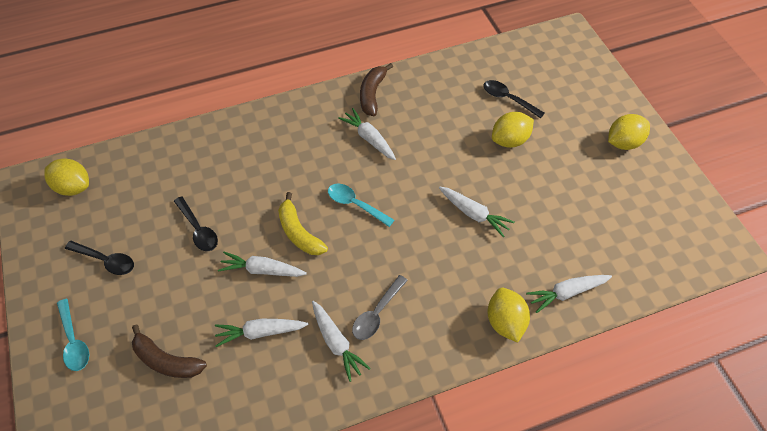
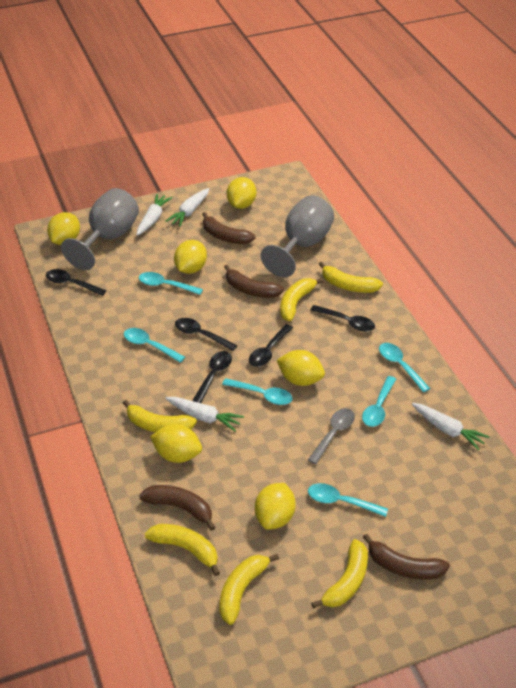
black spoon: 3 -> 5
brown banana: 2 -> 4
grey goblet: 0 -> 2
turquoise spoon: 2 -> 6
white carrot: 6 -> 4
yellow banana: 1 -> 6
yellow lemon: 4 -> 6

